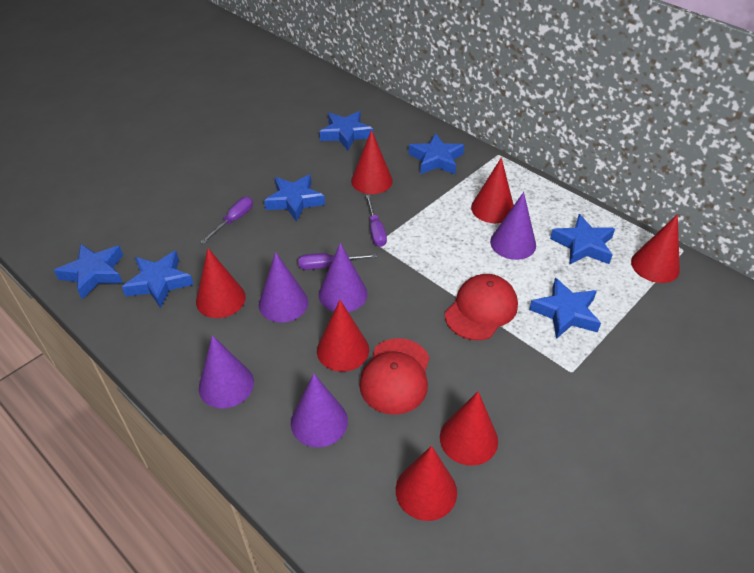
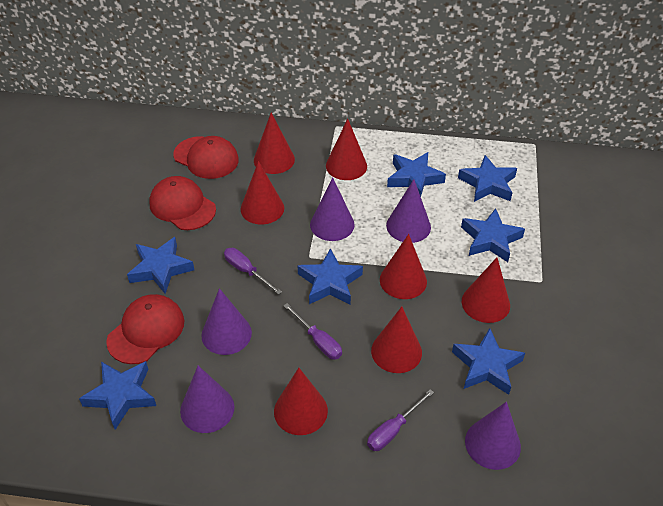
red cap: 2 -> 3

